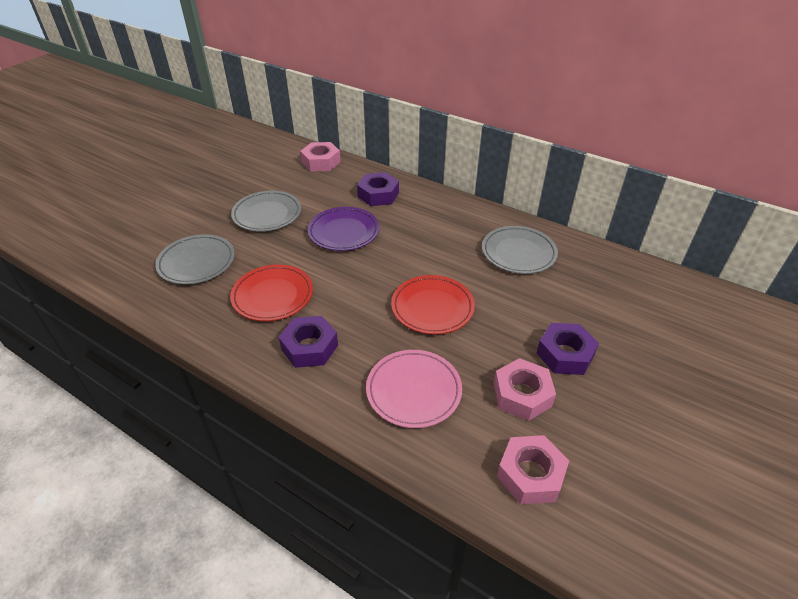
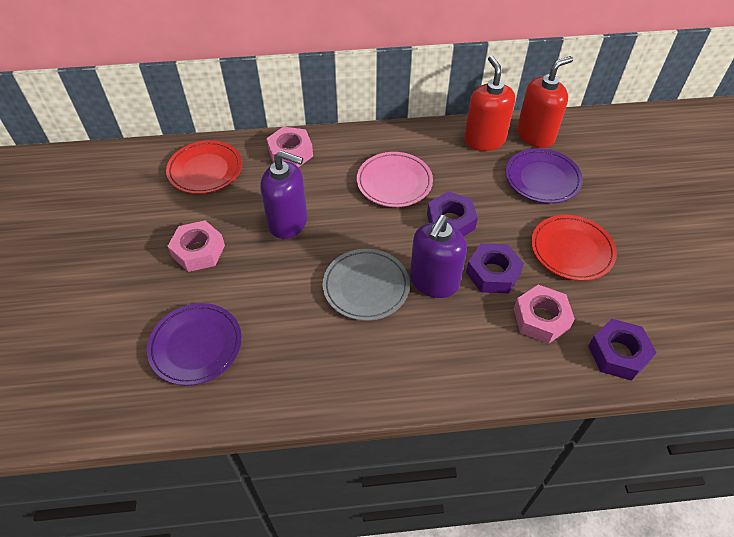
grey plate: 3 -> 1
purple plate: 1 -> 2
purple soap dispenser: 0 -> 2
red soap dispenser: 0 -> 2

